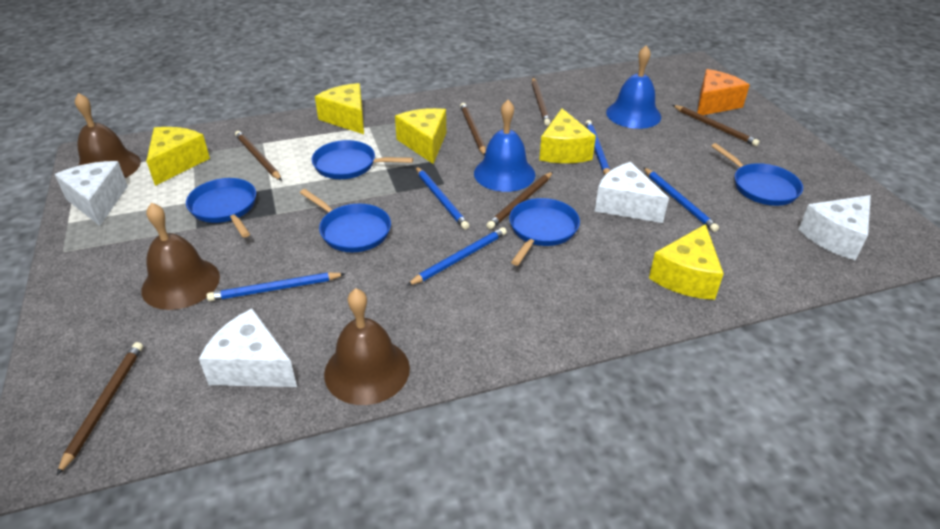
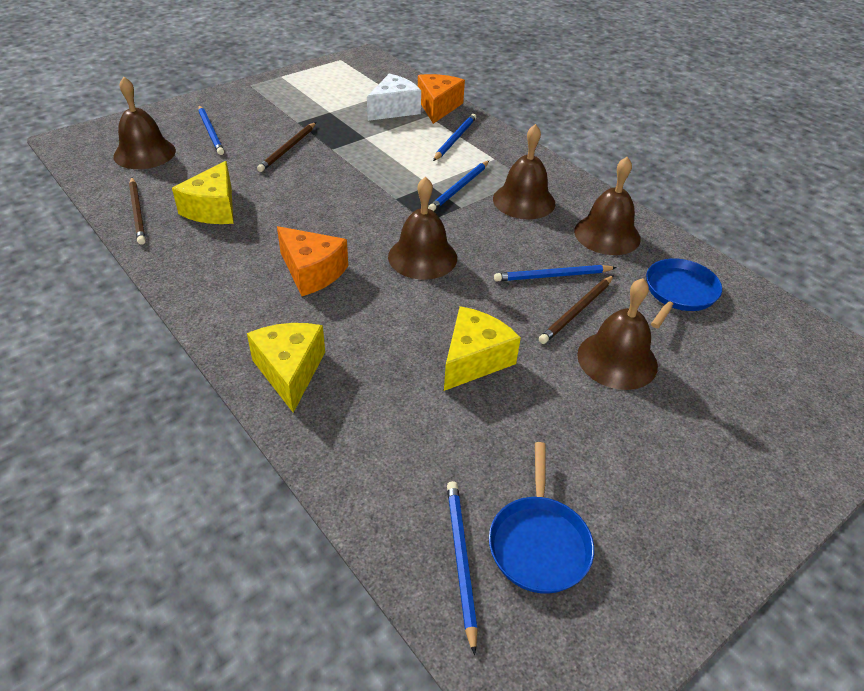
blue bell: 2 -> 0
blue pan: 5 -> 2
brown bell: 3 -> 5
brown pencil: 6 -> 3
orange cheese: 1 -> 2
white cheese: 4 -> 1
yellow cheese: 5 -> 3

